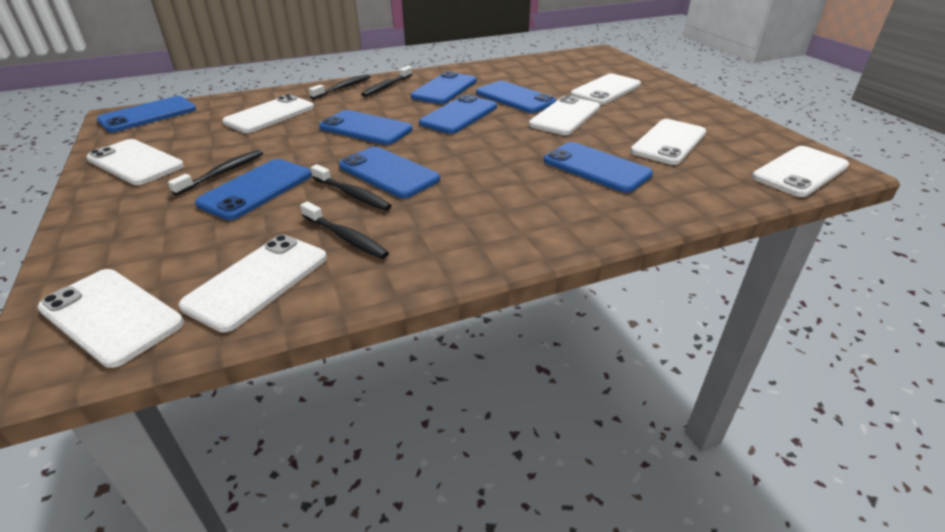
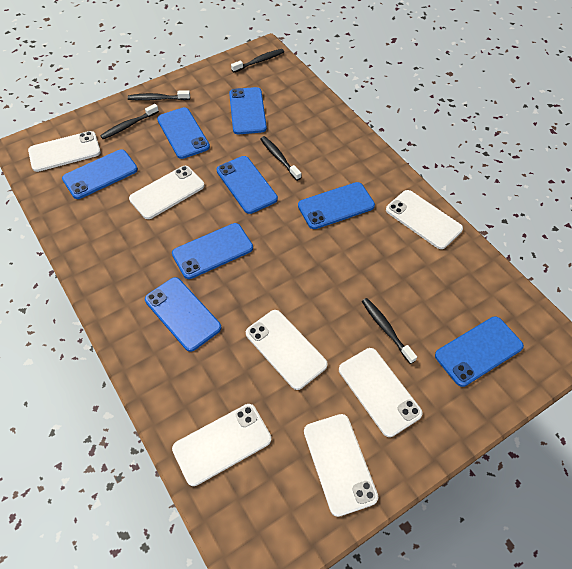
white phone: 8 -> 7

